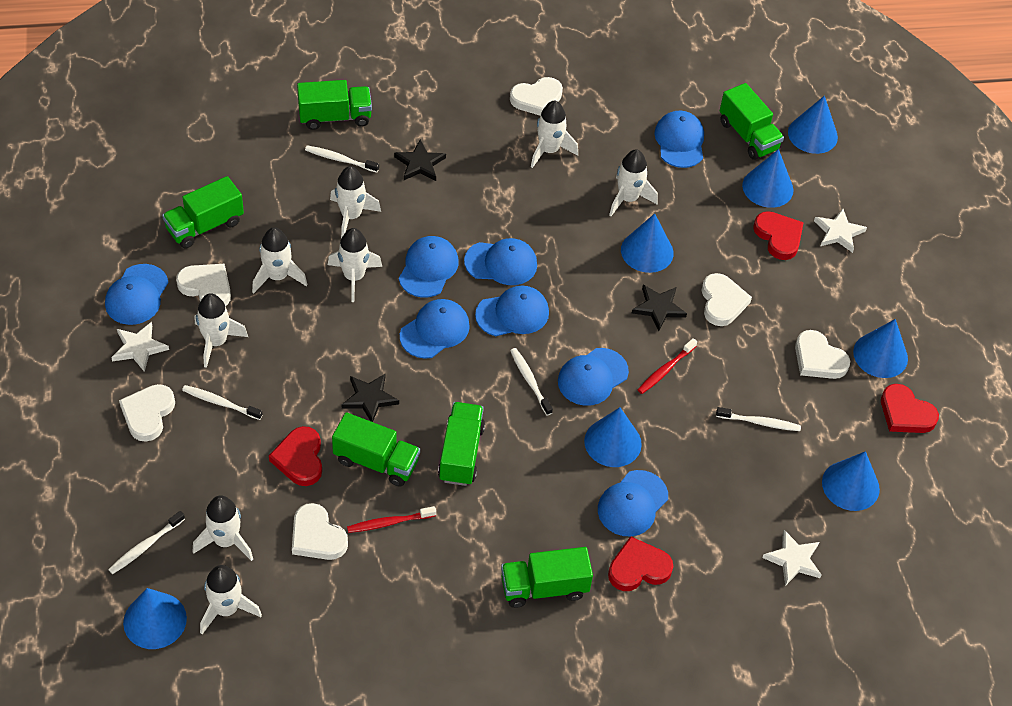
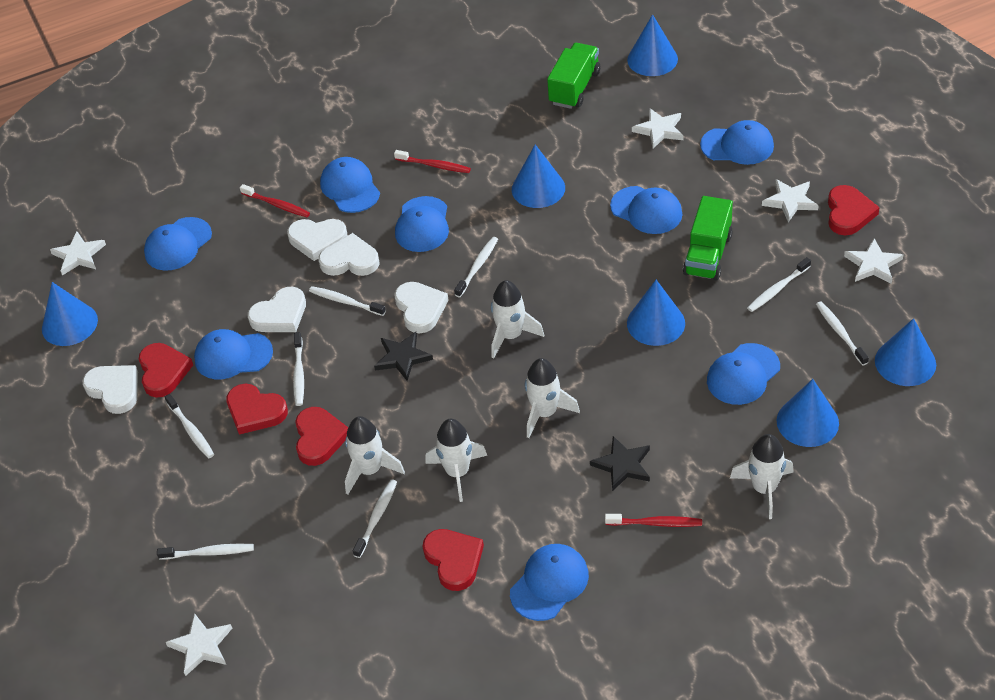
black star: 3 -> 2
blue cone: 7 -> 6
green truck: 6 -> 2
red heart: 4 -> 5
red toothbrush: 2 -> 3
white heart: 6 -> 5
white rocket: 8 -> 5
white star: 3 -> 5
white toothbrush: 5 -> 8

